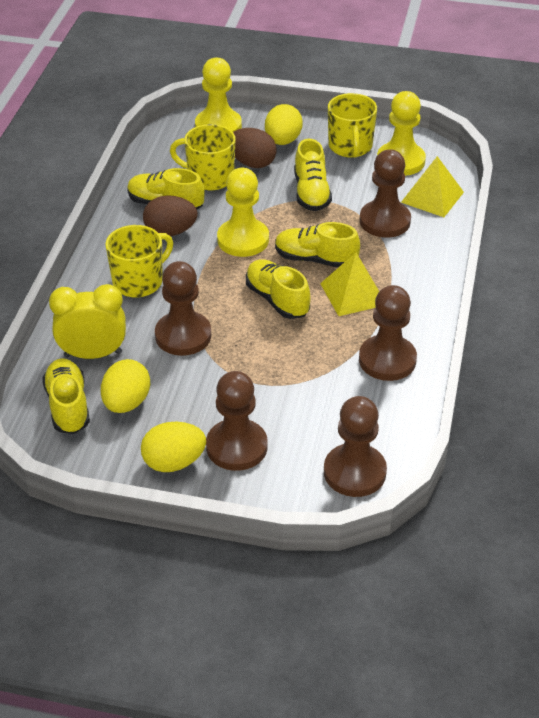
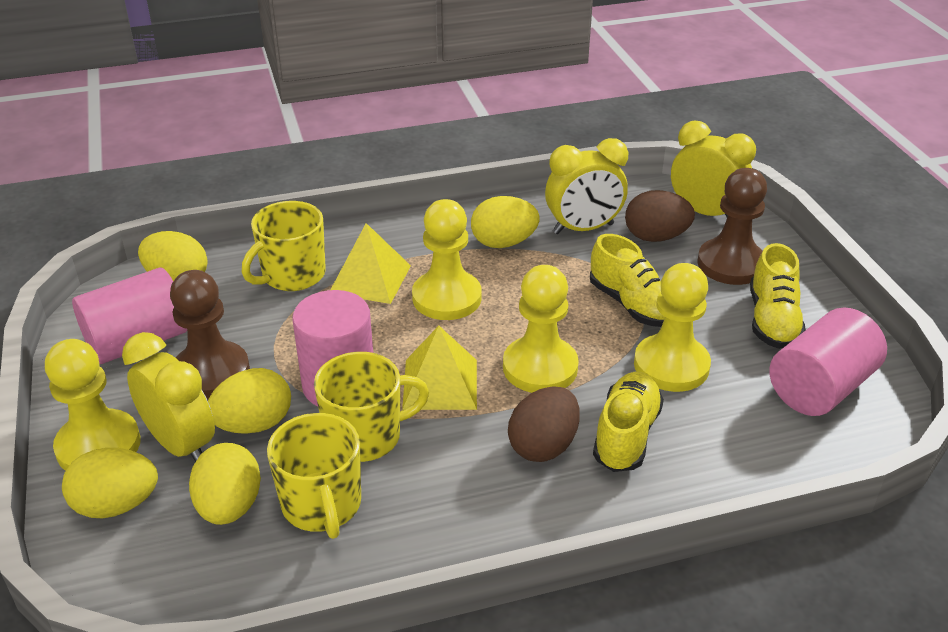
brown pawn: 5 -> 2
pink cylinder: 0 -> 3
yellow clock: 1 -> 3
yellow egg: 3 -> 5
yellow pawn: 3 -> 4
yellow shoe: 5 -> 3

